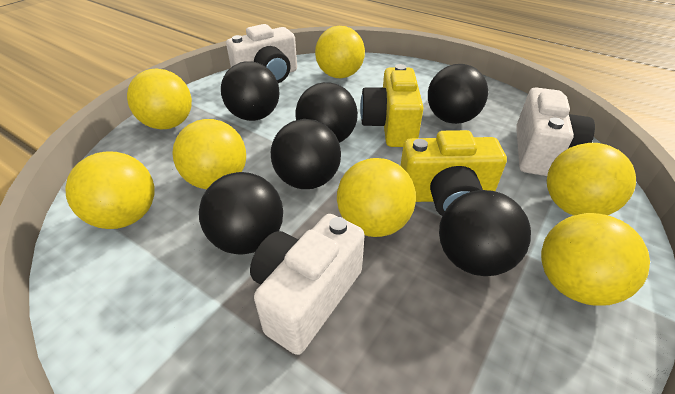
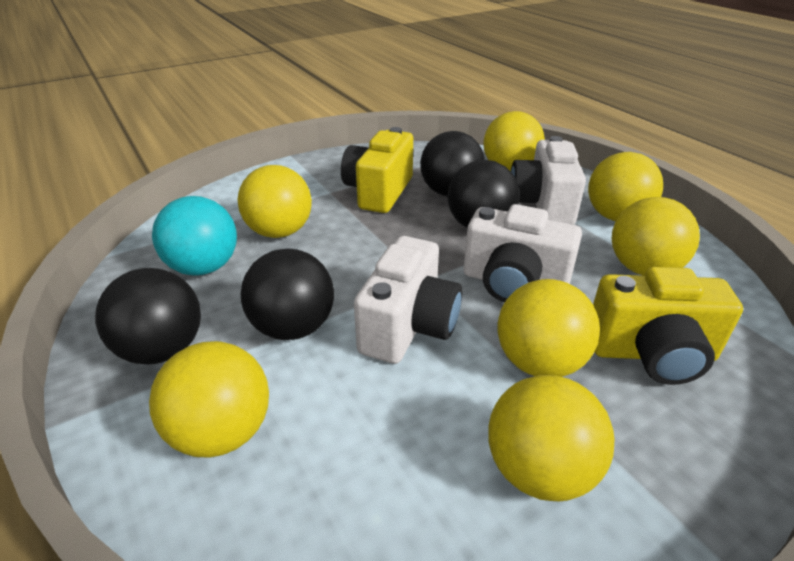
black ball: 6 -> 4
turquoise ball: 0 -> 1

